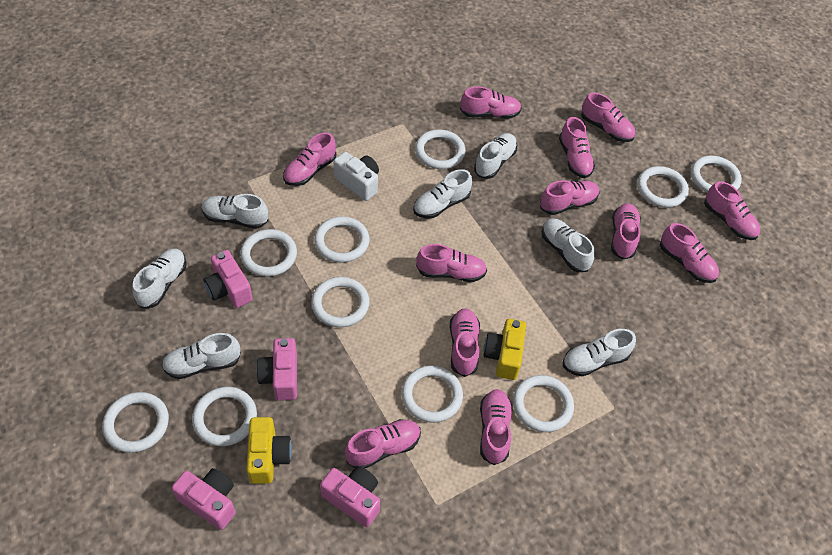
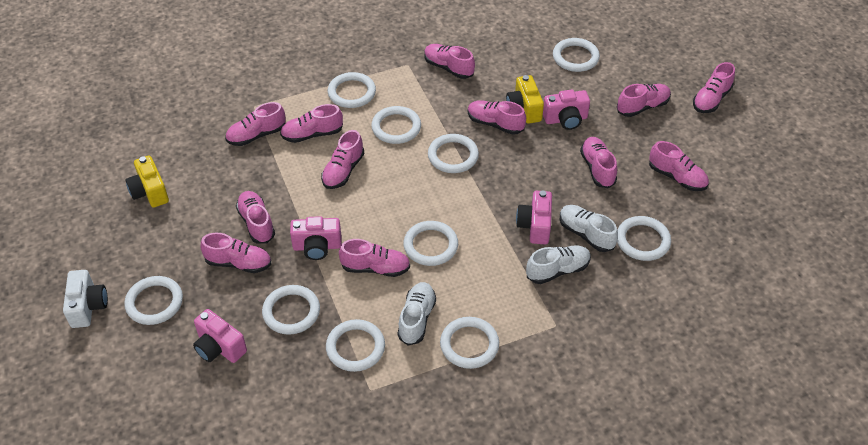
white shoe: 7 -> 3

